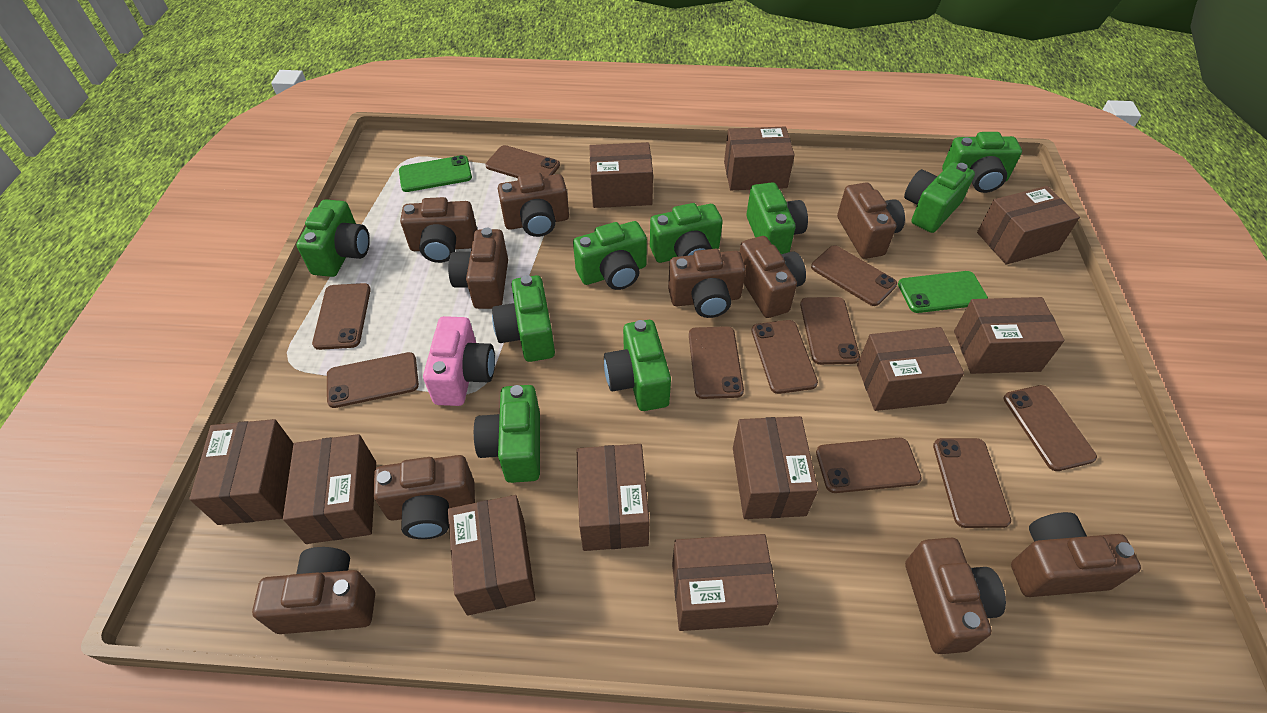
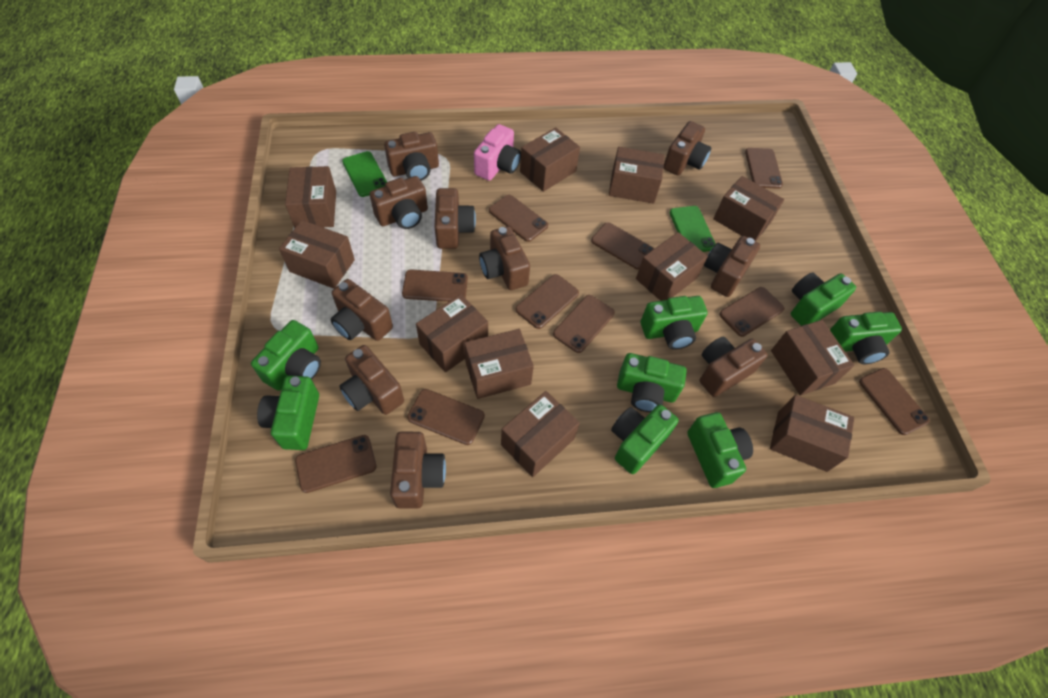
green camera: 9 -> 8

